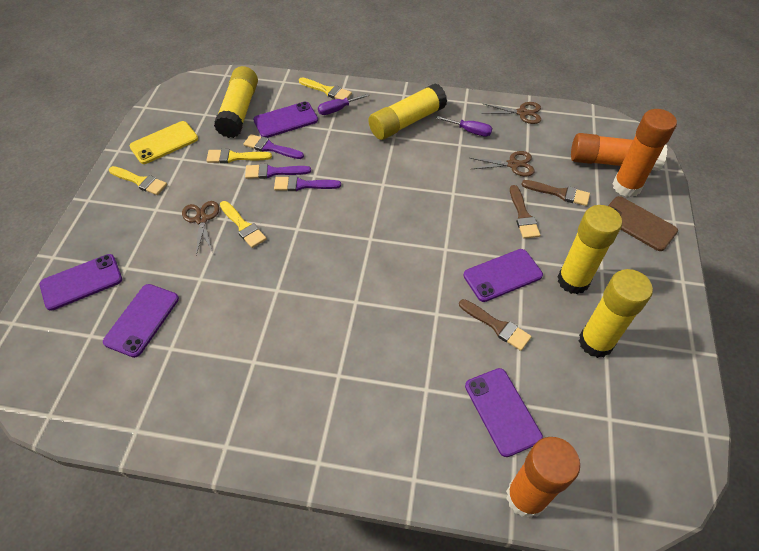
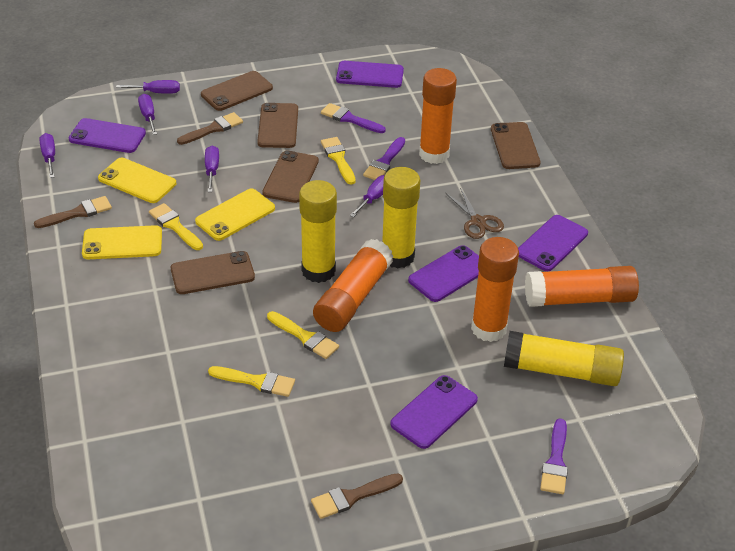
brown phone: 1 -> 5
brown scissors: 3 -> 1
orange glue stick: 3 -> 4
purple screwdriver: 2 -> 5
yellow glue stick: 4 -> 3
yellow phone: 1 -> 3

